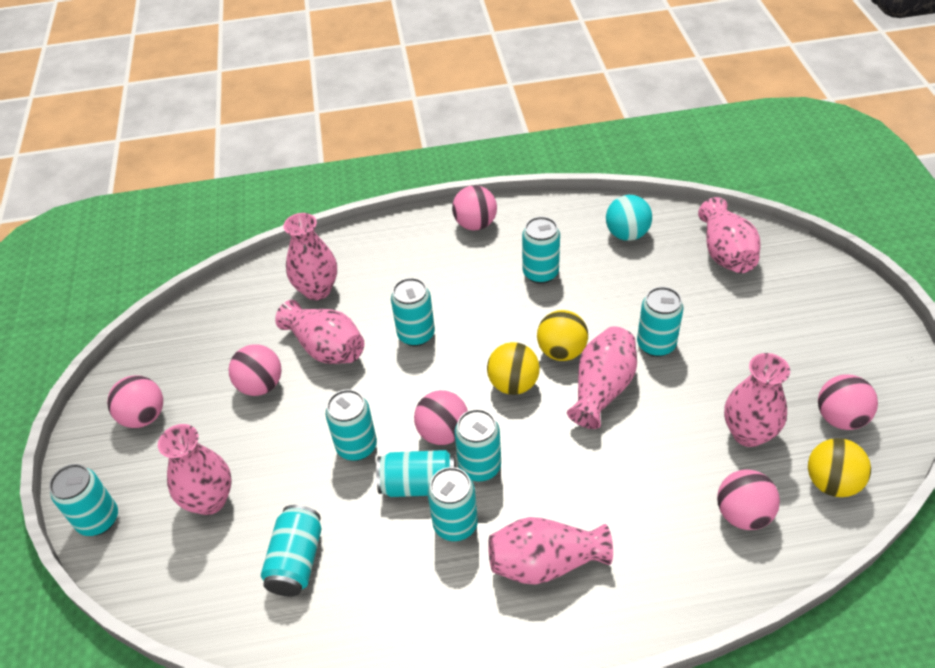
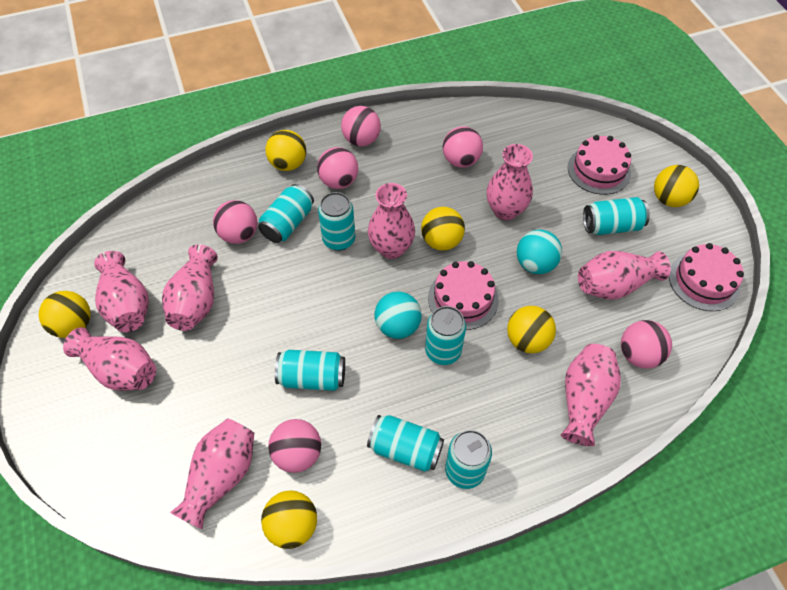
pink cake: 0 -> 3
pink vase: 7 -> 8
turquoise ball: 1 -> 2
turquoise can: 9 -> 7
yellow ball: 3 -> 6

